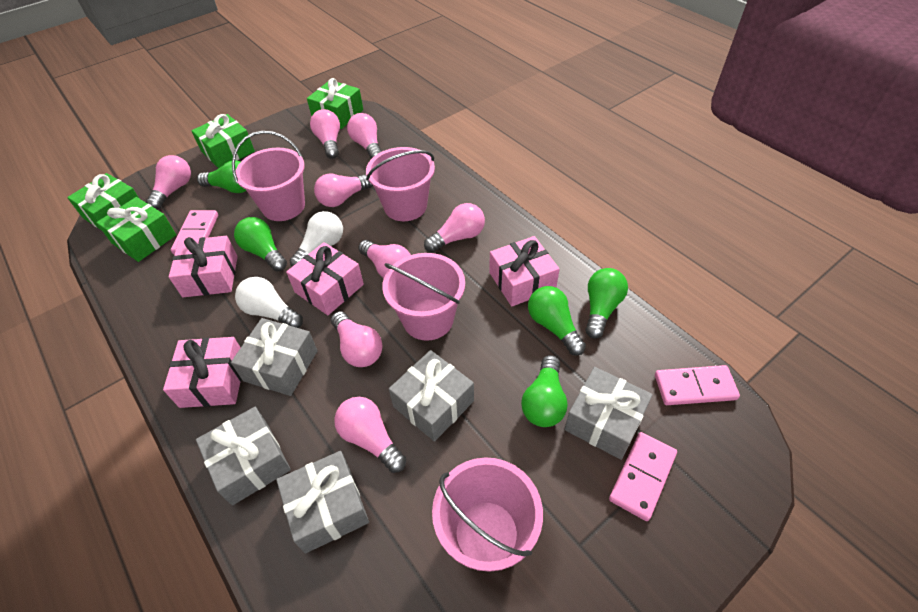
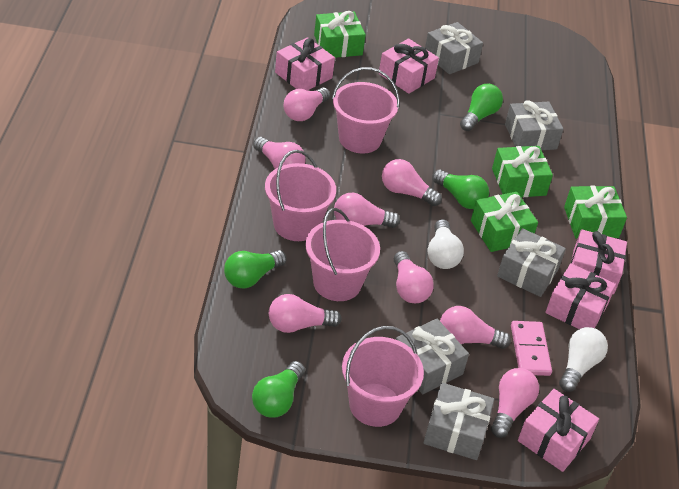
green light bulb: 5 -> 4
pink domino: 3 -> 1
pink gift: 4 -> 5

